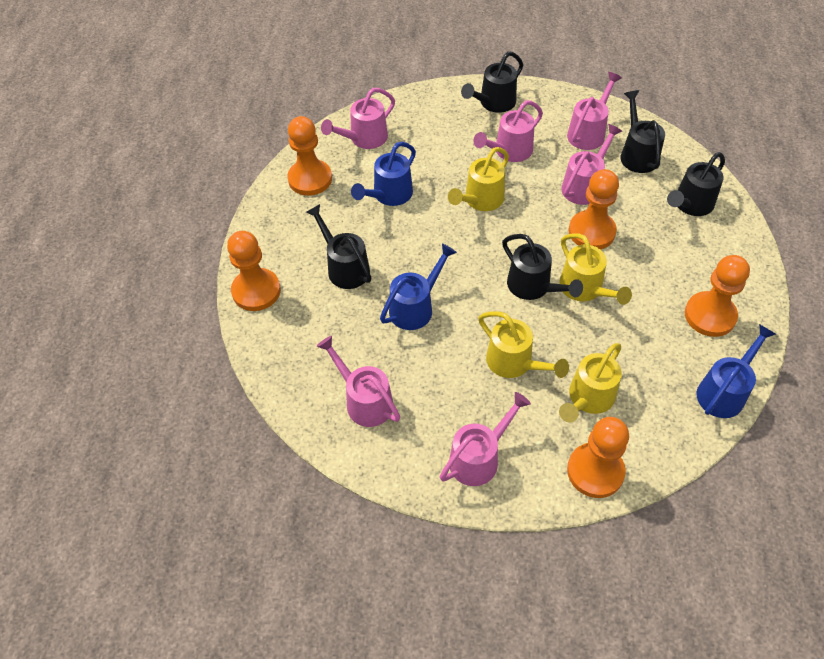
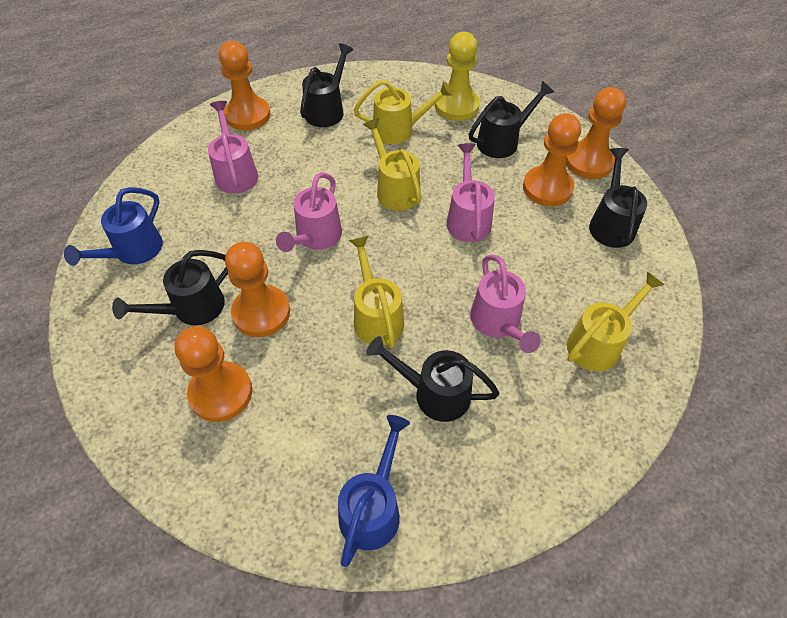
blue watering can: 3 -> 2
pink watering can: 6 -> 4
yellow pawn: 0 -> 1

